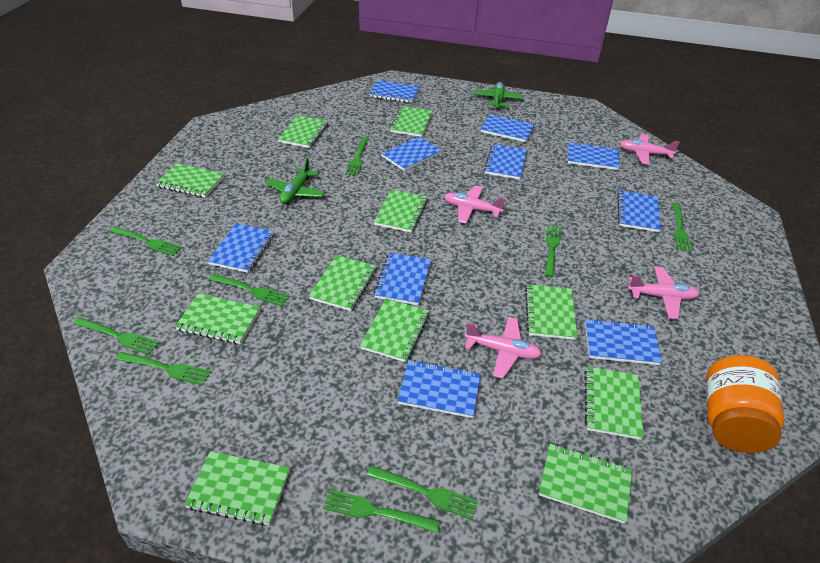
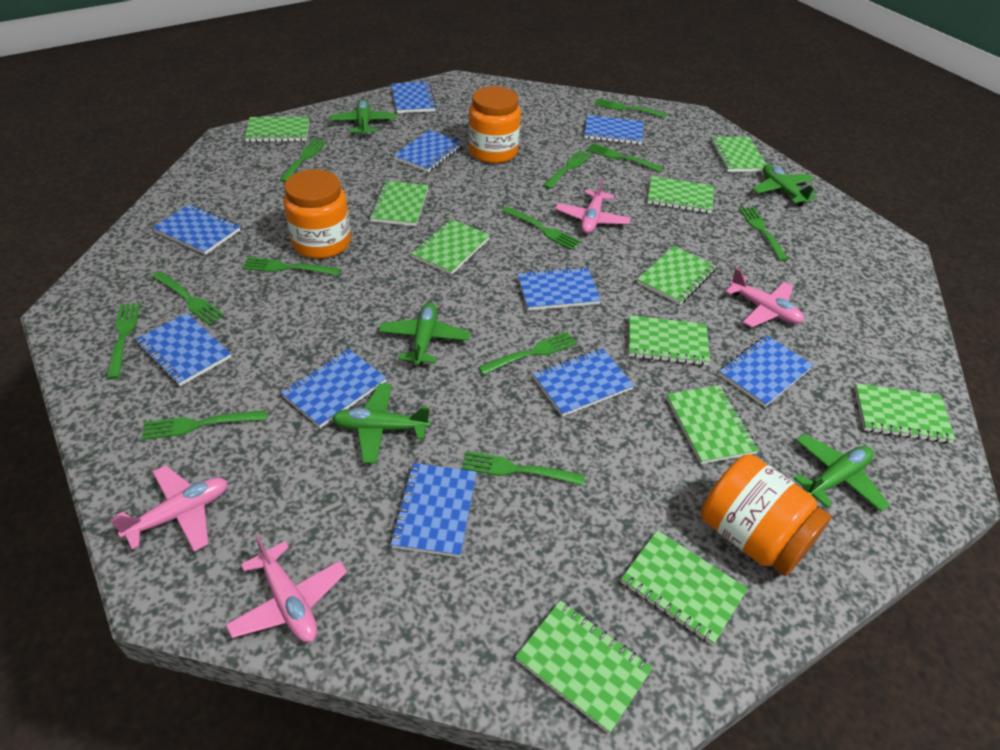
green fork: 9 -> 12
green plane: 2 -> 5
orange jar: 1 -> 3

